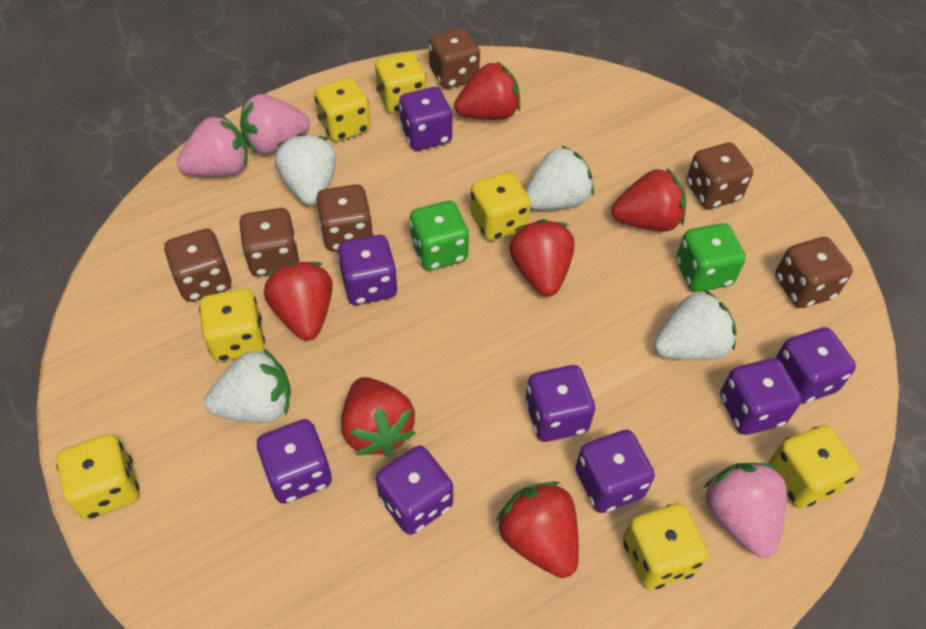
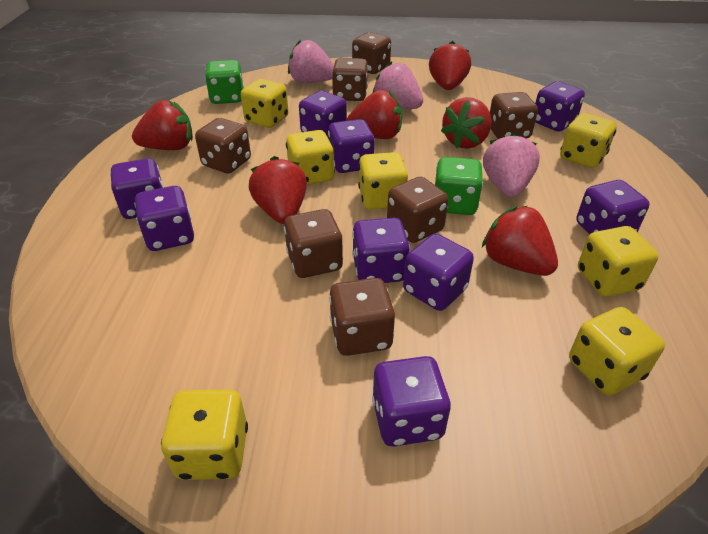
brown dice: 6 -> 7
purple dice: 8 -> 9
white strawberry: 4 -> 0

